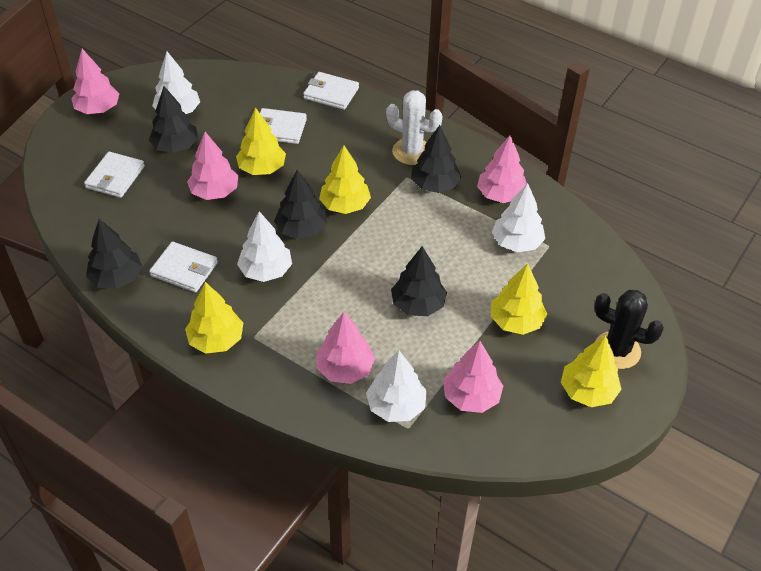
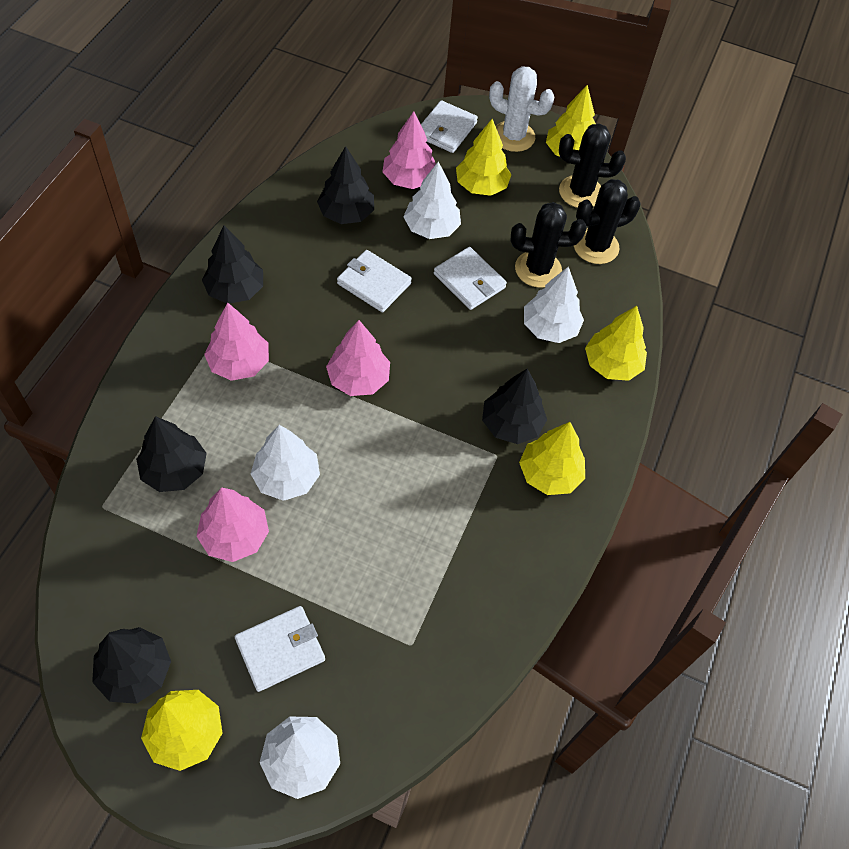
black cactus: 1 -> 3
pink tree: 5 -> 4

